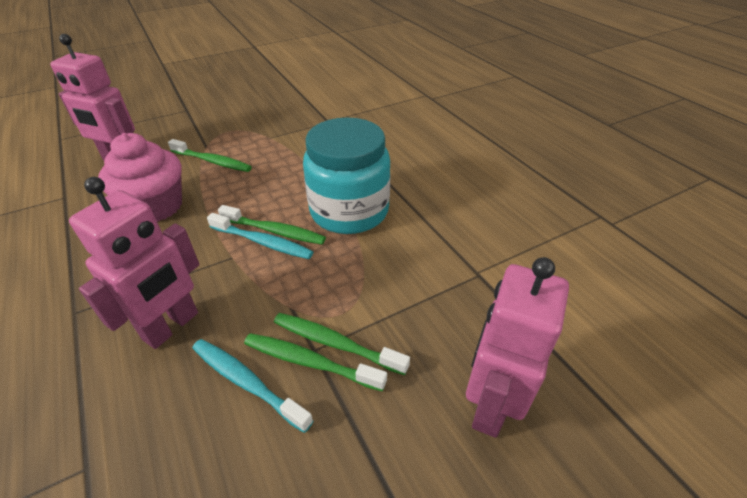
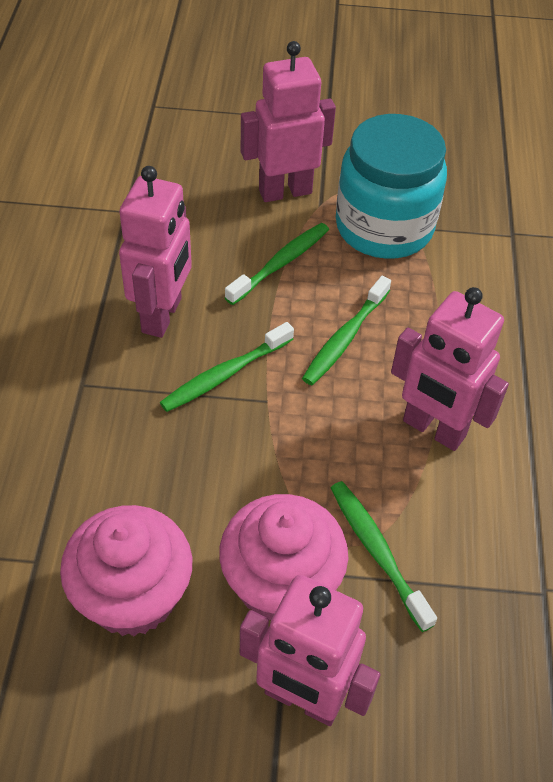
pink cupcake: 1 -> 2
pink robot: 3 -> 4
turquoise toothbrush: 2 -> 0

